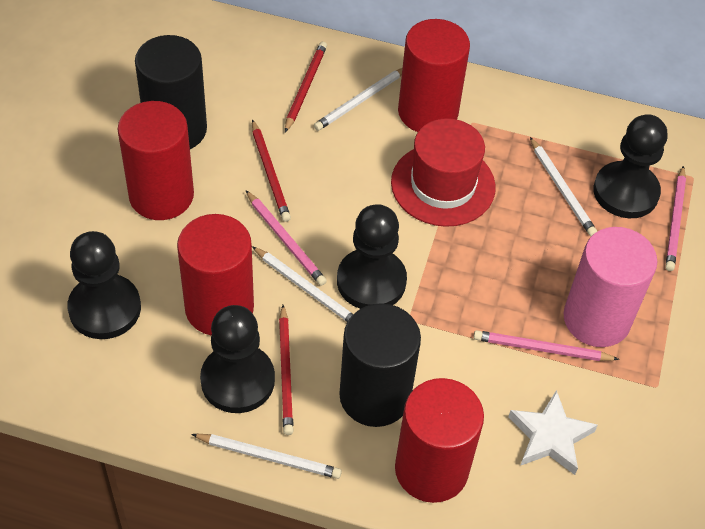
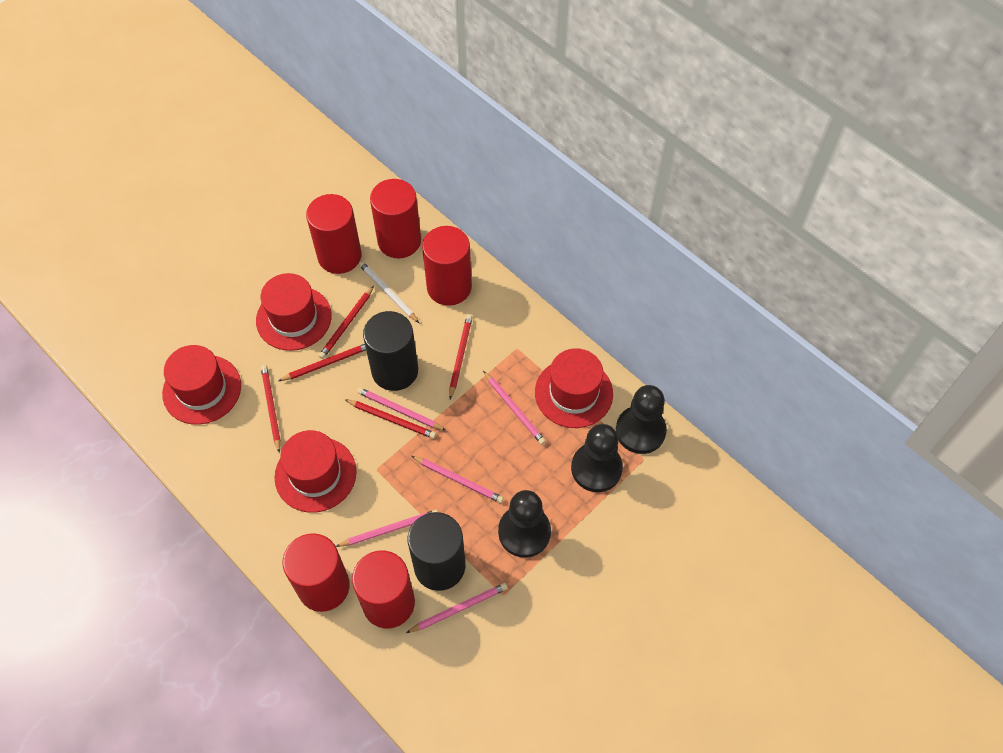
black pawn: 4 -> 3
pink cylinder: 1 -> 0
pink pencil: 3 -> 5
red cylinder: 4 -> 5
red hat: 1 -> 4
red pencil: 3 -> 5
white pencil: 4 -> 1
white star: 1 -> 0

